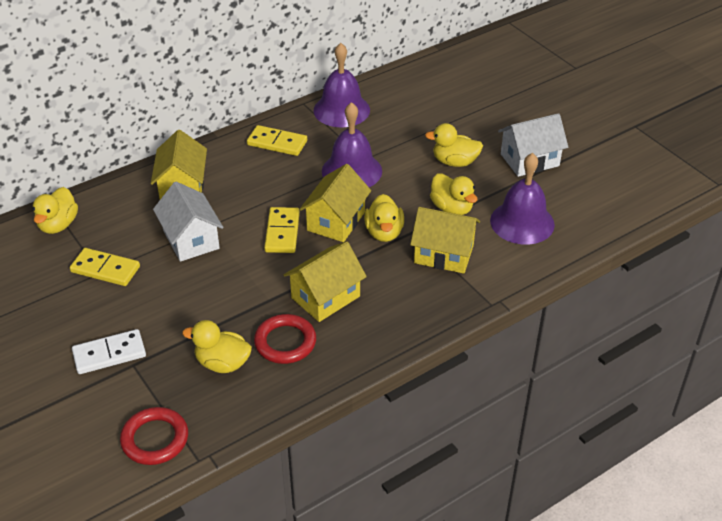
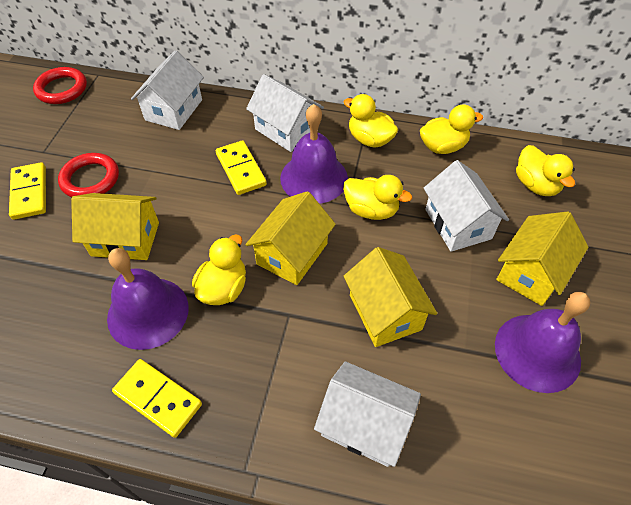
white domino: 1 -> 0
white house: 2 -> 4

